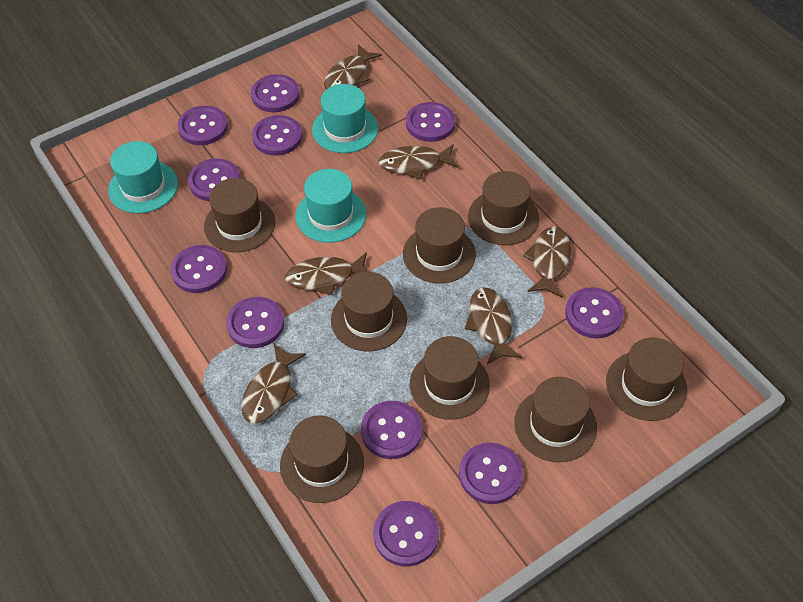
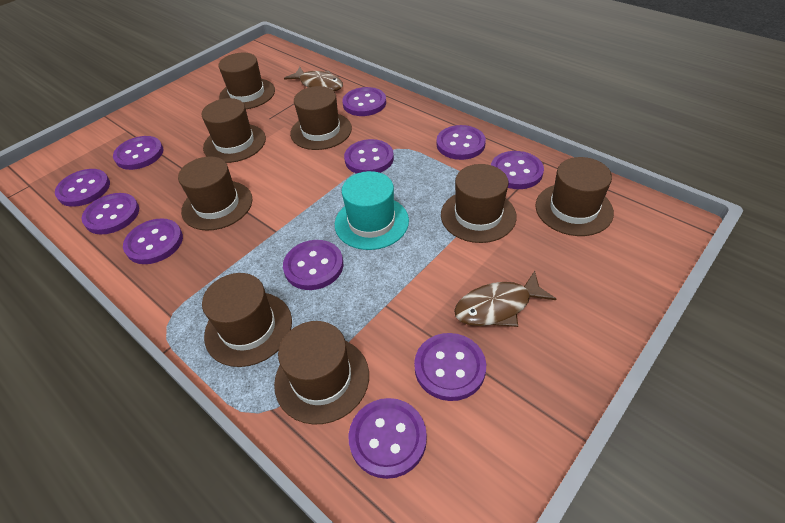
brown fish: 6 -> 2
turquoise hat: 3 -> 1

